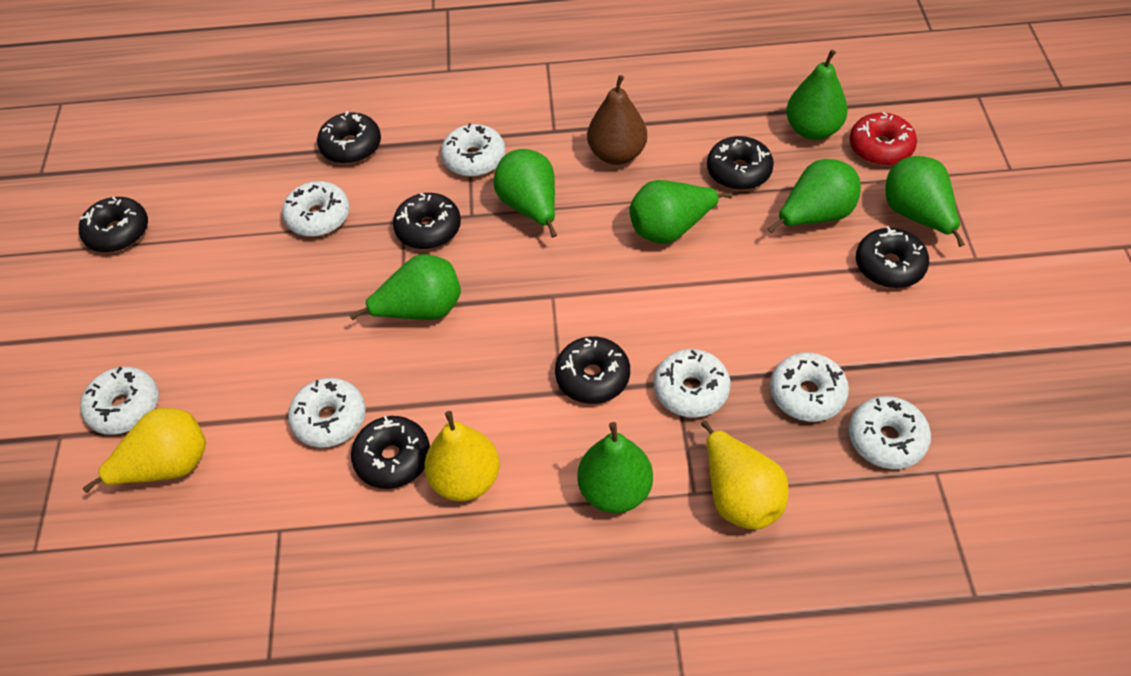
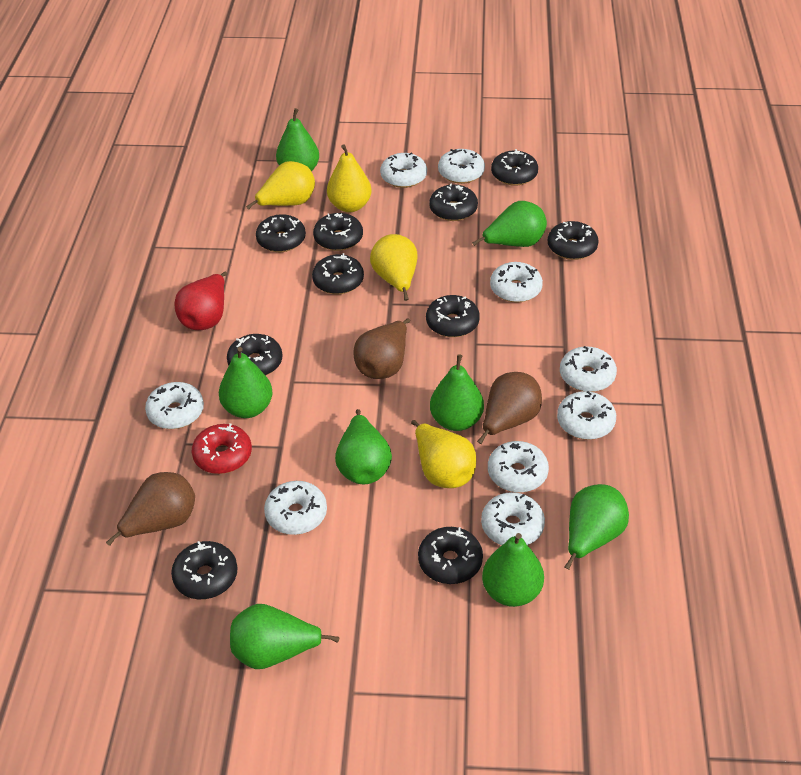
black donut: 7 -> 10
brown pear: 1 -> 3
green pear: 7 -> 8
red pear: 0 -> 1
white donut: 7 -> 9
yellow pear: 3 -> 4

